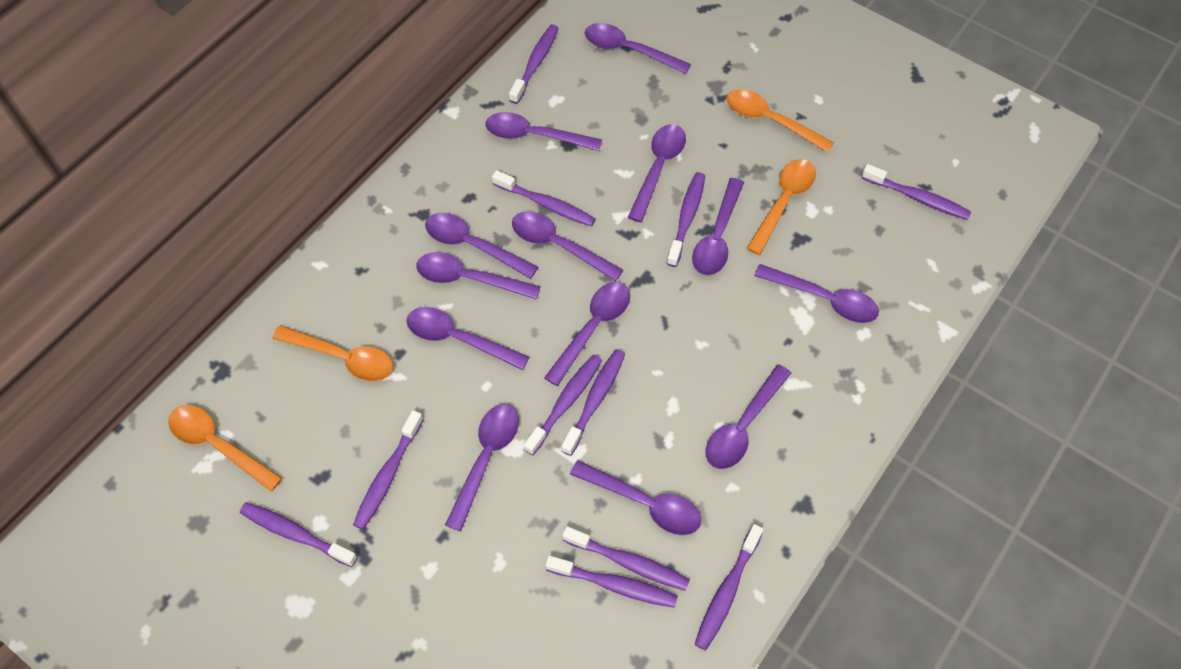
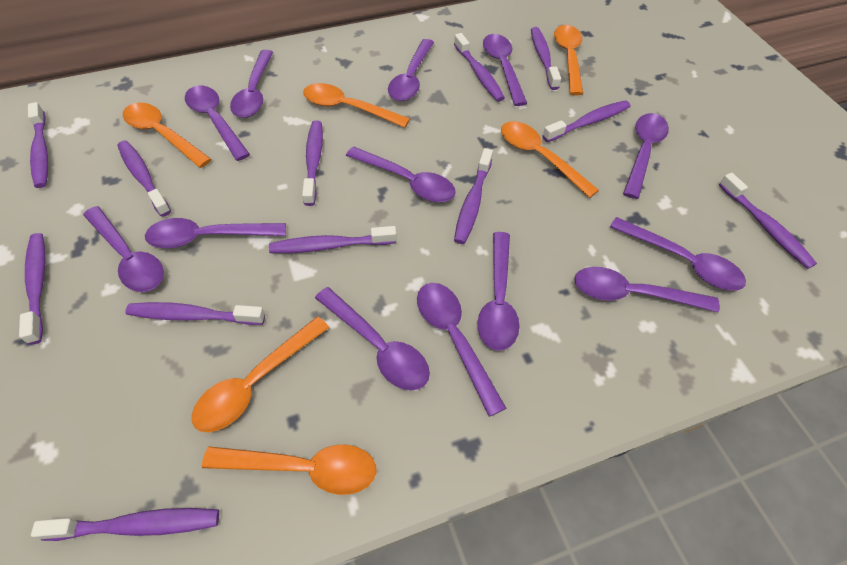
orange spoon: 4 -> 6
purple toothbrush: 11 -> 12

